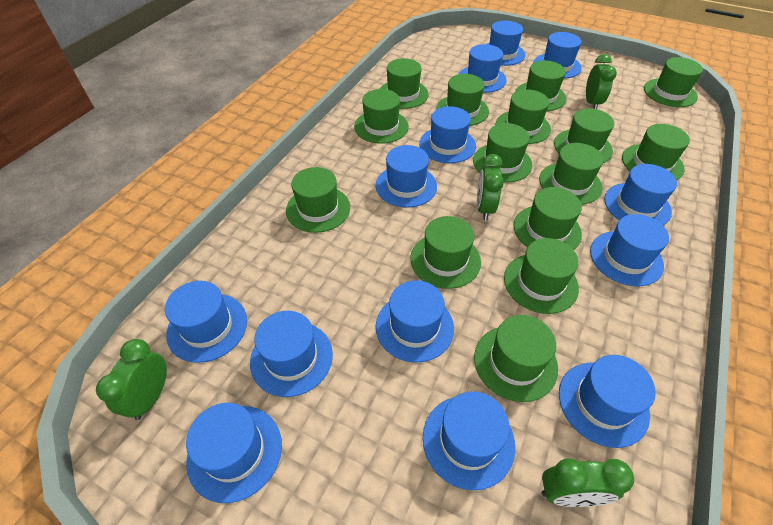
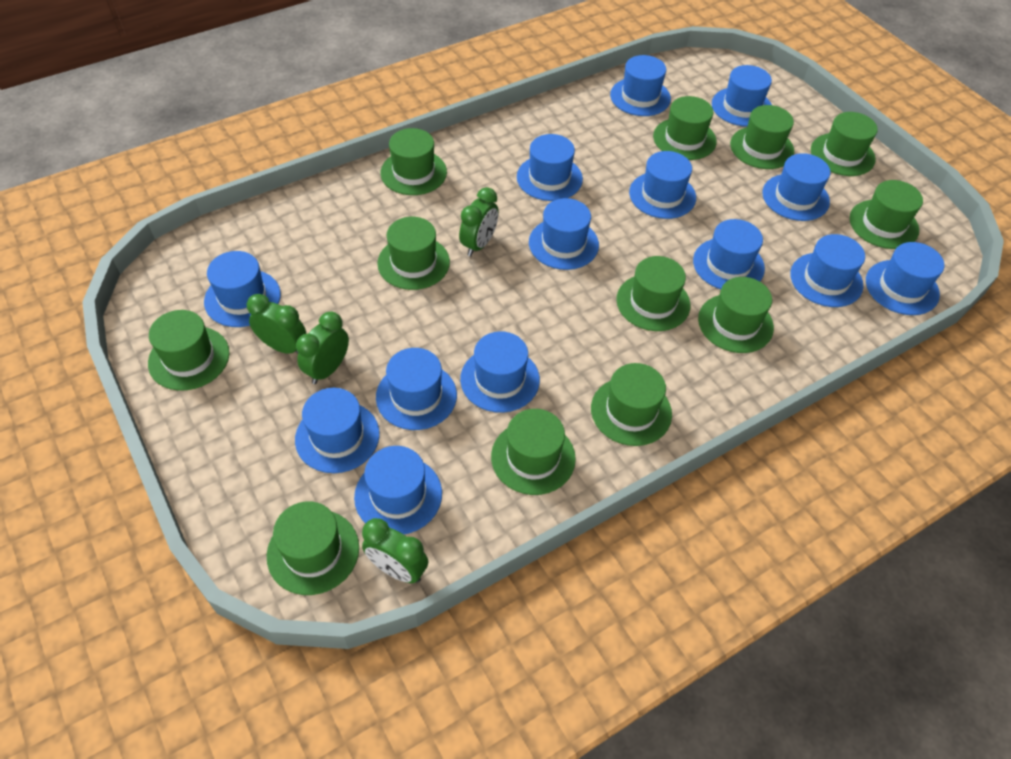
blue hat: 13 -> 14
green hat: 15 -> 12

